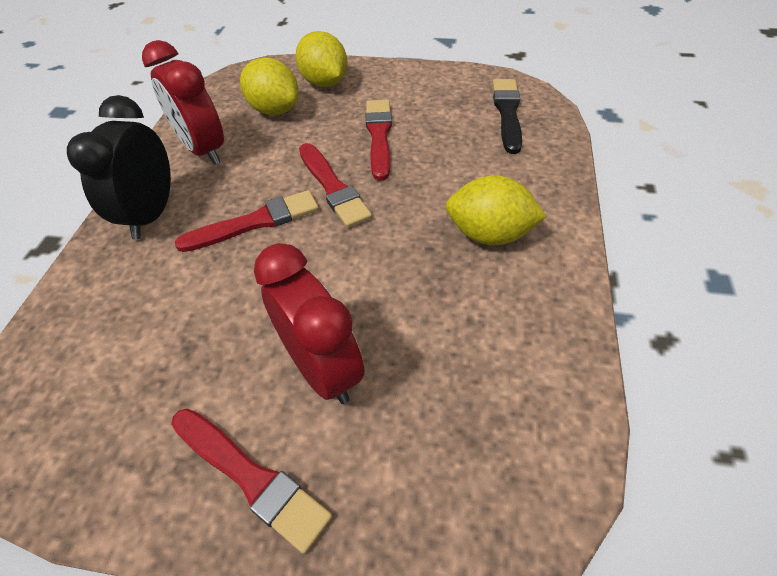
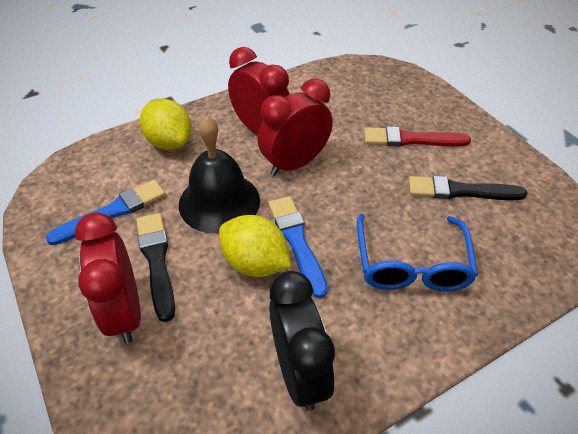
black bell: 0 -> 1
black brush: 1 -> 2
blue brush: 0 -> 2
blue glasses: 0 -> 1
red brush: 4 -> 1
red clock: 2 -> 3
yellow lemon: 3 -> 2

